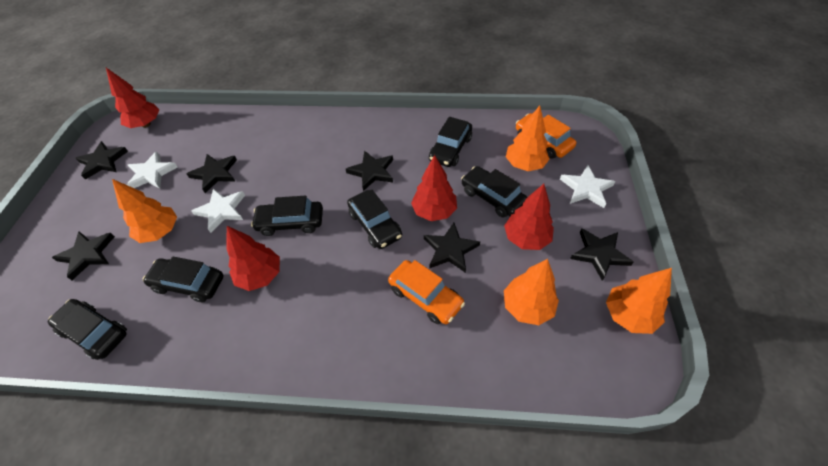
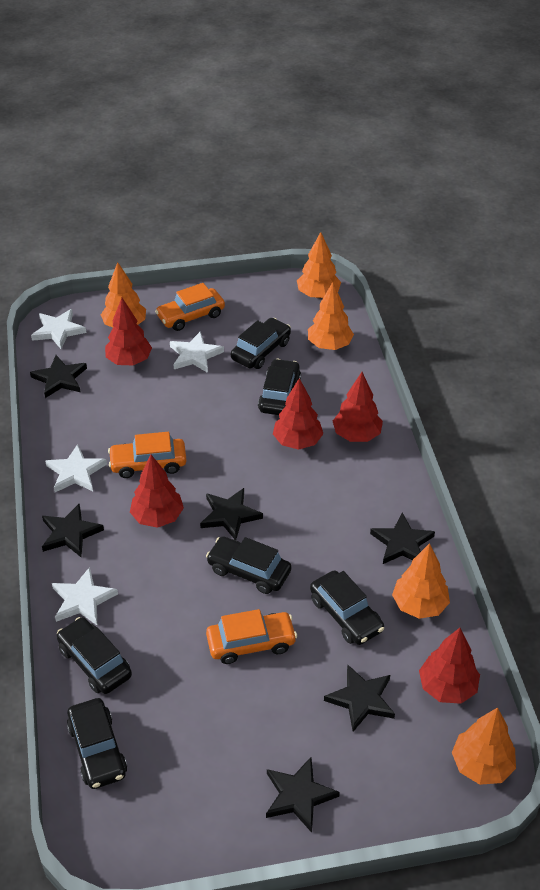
orange car: 2 -> 3
orange tree: 4 -> 5
red tree: 4 -> 5
white star: 3 -> 4

